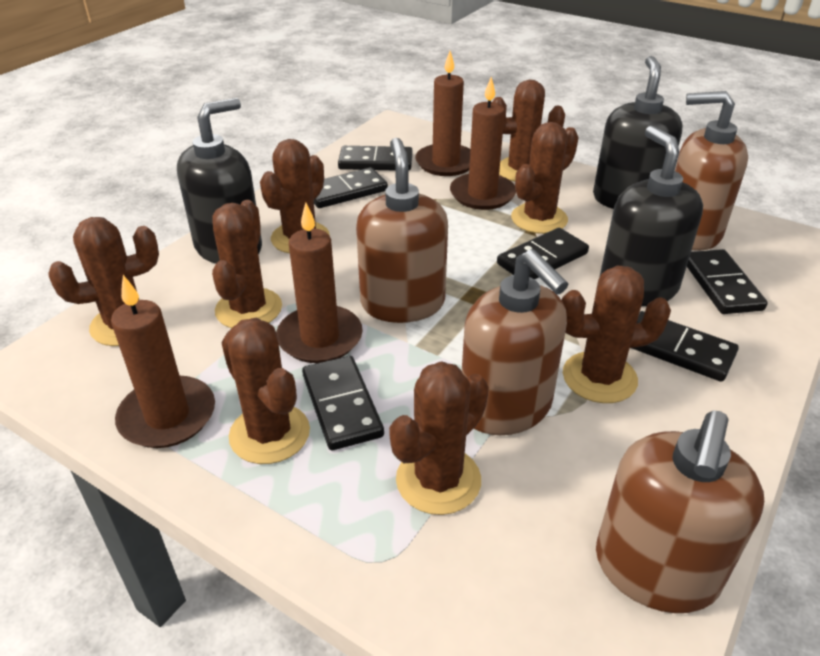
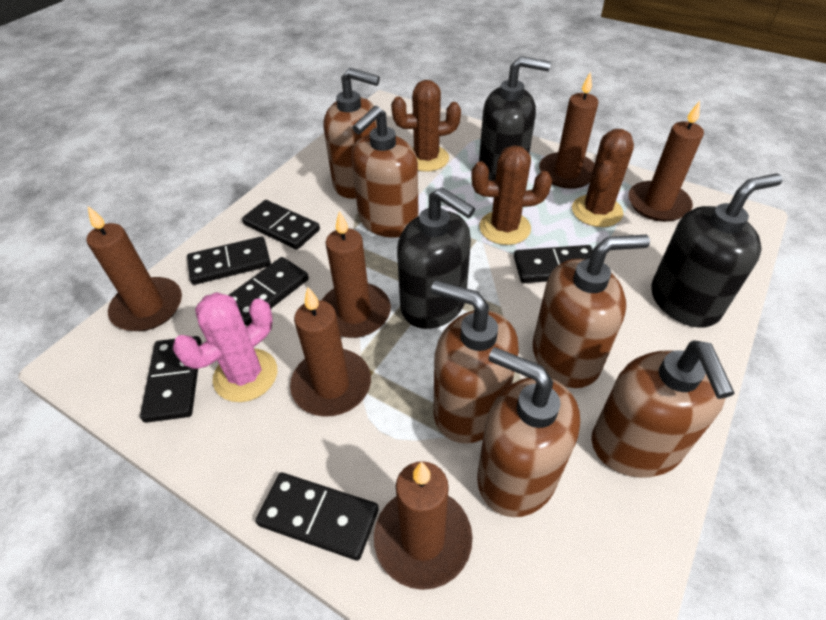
brown cactus: 8 -> 3
brown candle: 4 -> 6
brown soap dispenser: 4 -> 6
pink cactus: 0 -> 1

